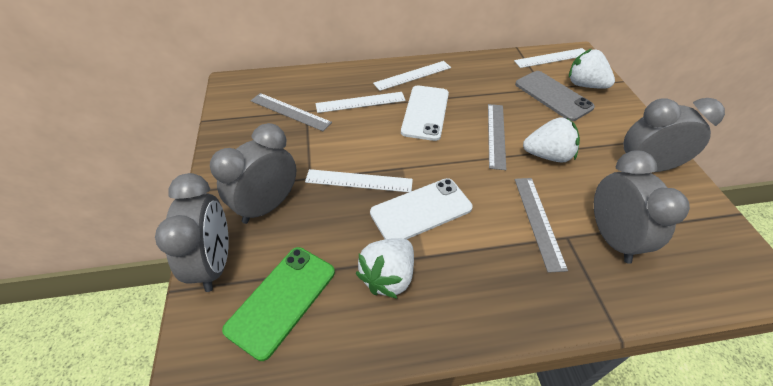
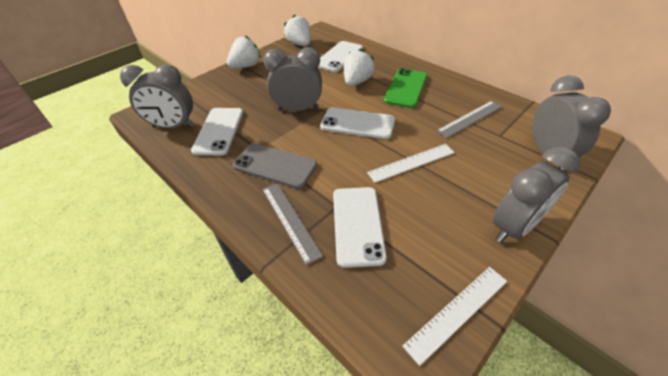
grey ruler: 3 -> 2
white phone: 2 -> 4
white ruler: 4 -> 2

